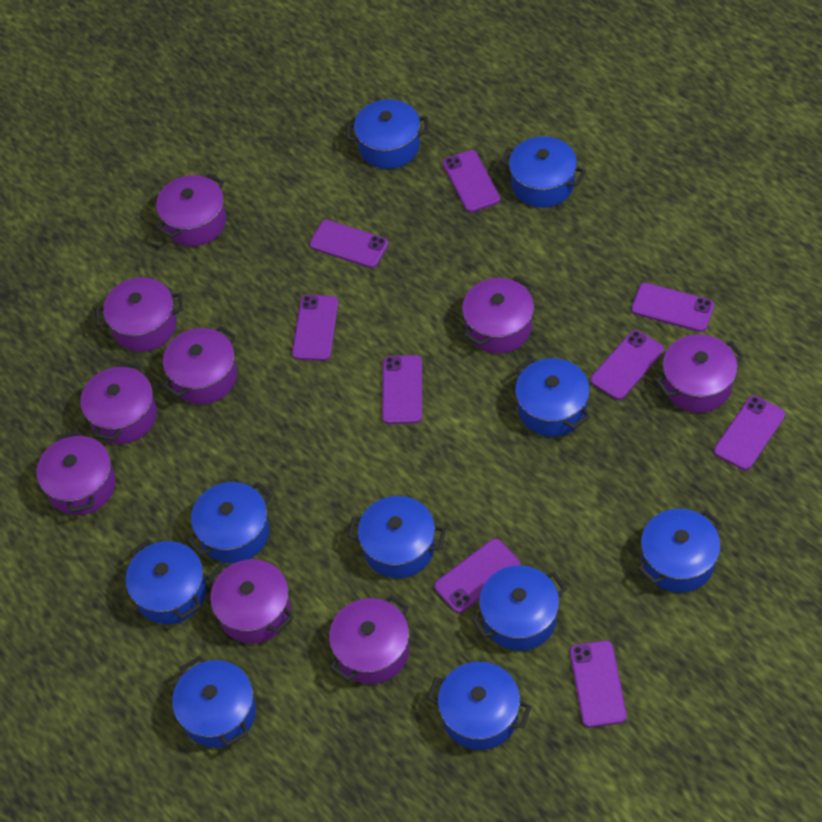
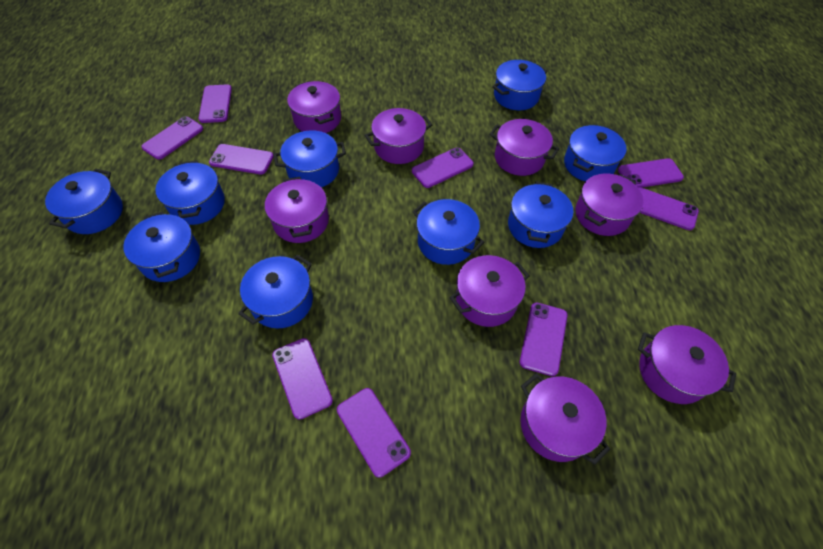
blue pot: 10 -> 9
purple pot: 9 -> 8

